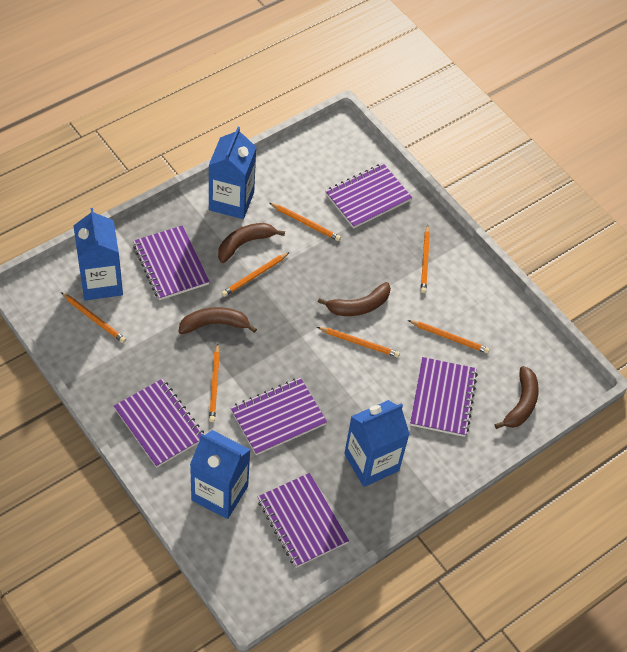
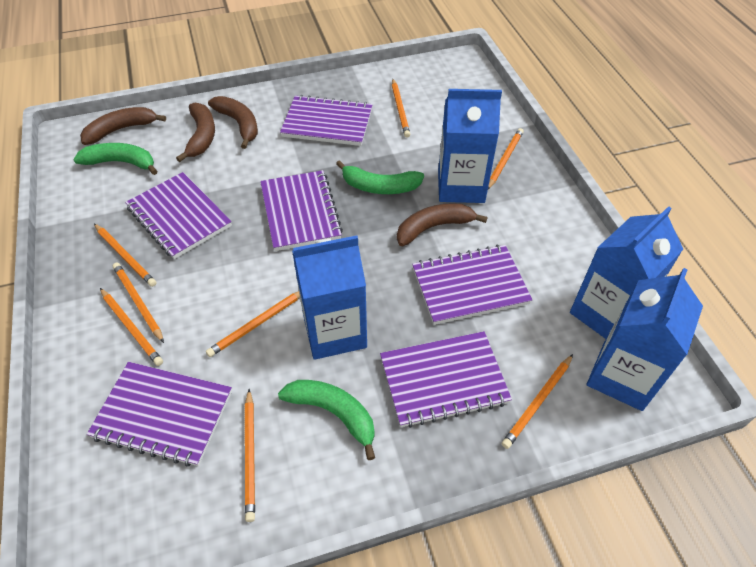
green banana: 0 -> 3
orange pencil: 7 -> 8

